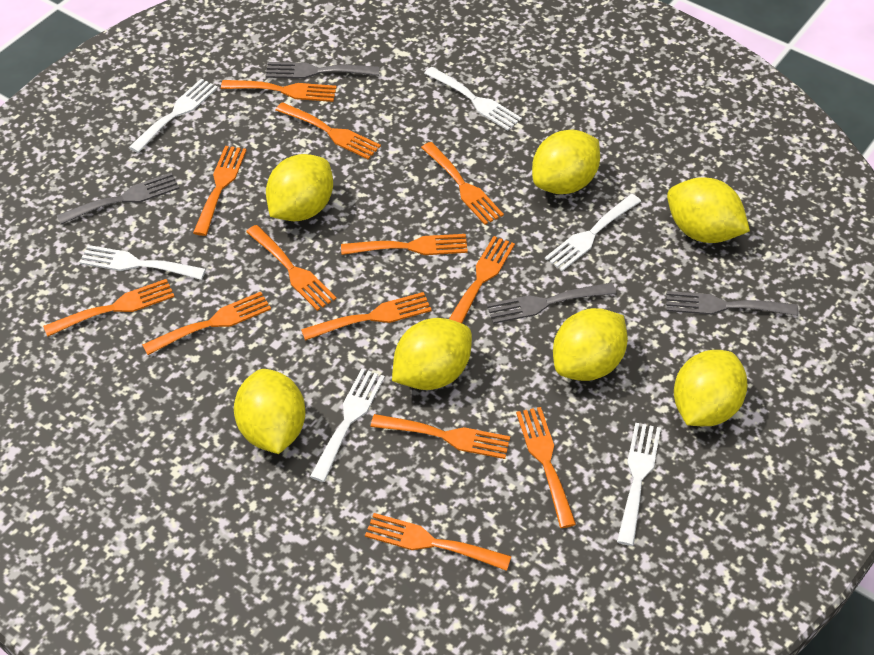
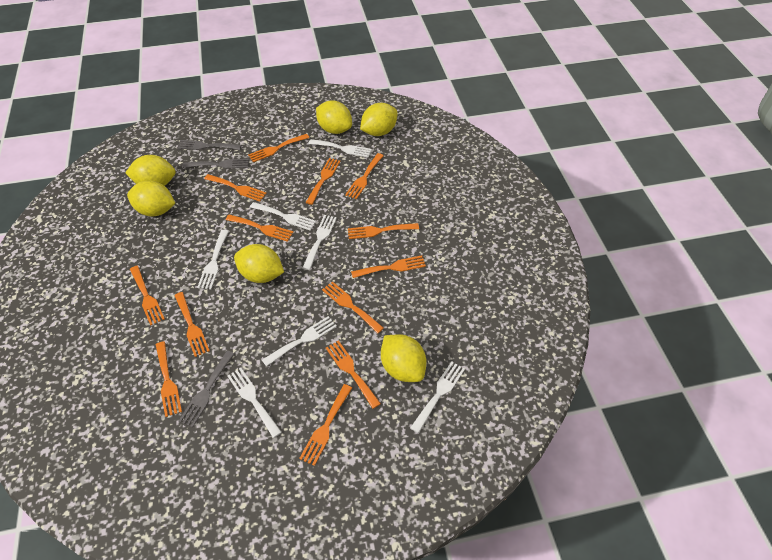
grey fork: 4 -> 3
white fork: 6 -> 7
yellow lemon: 7 -> 6

